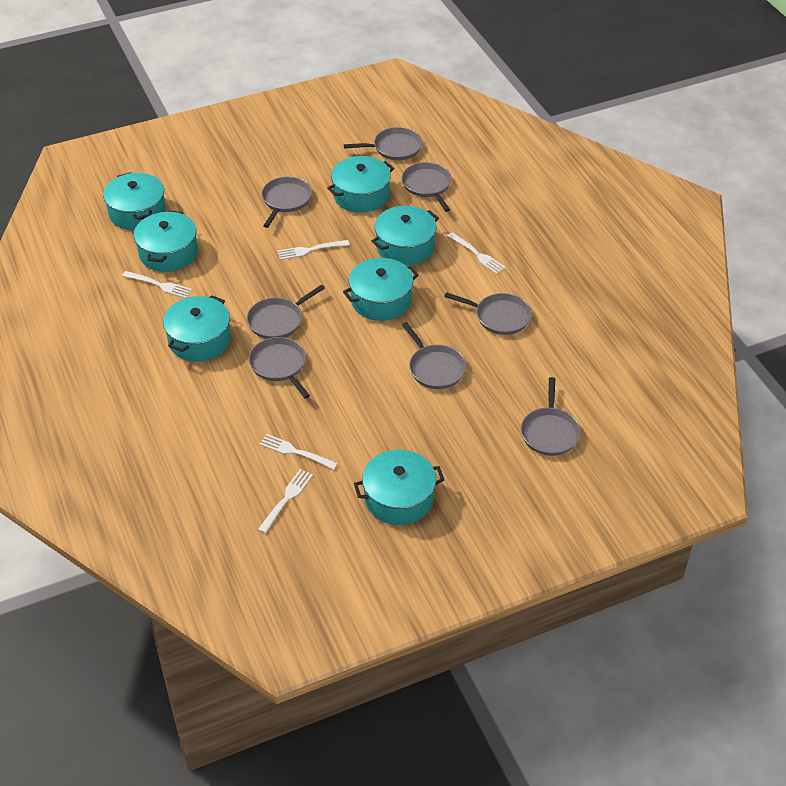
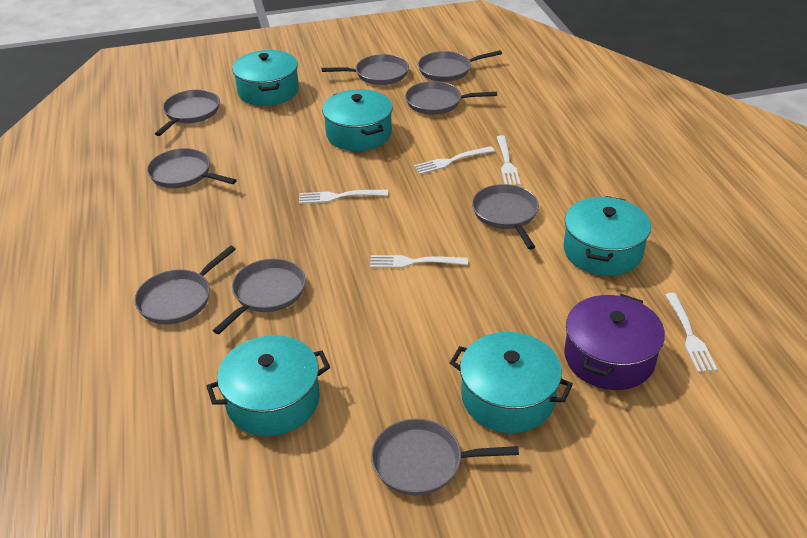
grey pan: 8 -> 9
purple pot: 0 -> 1
turquoise pot: 7 -> 5

